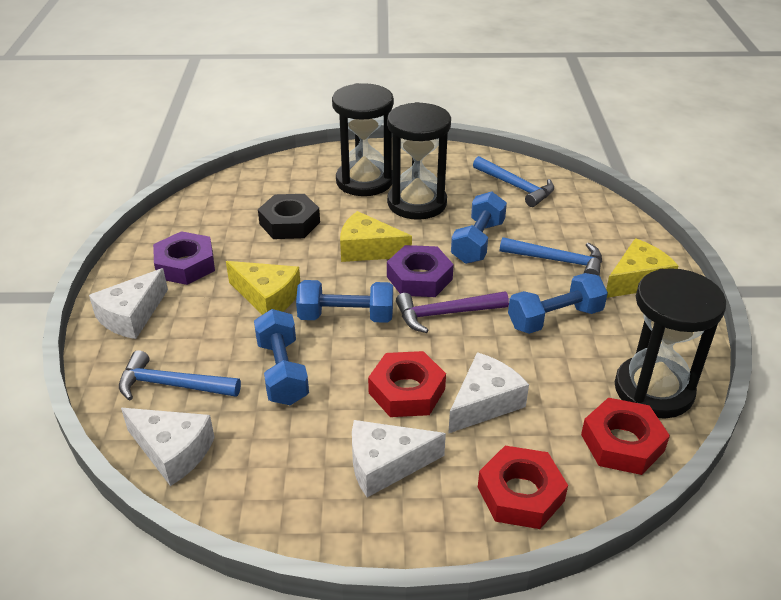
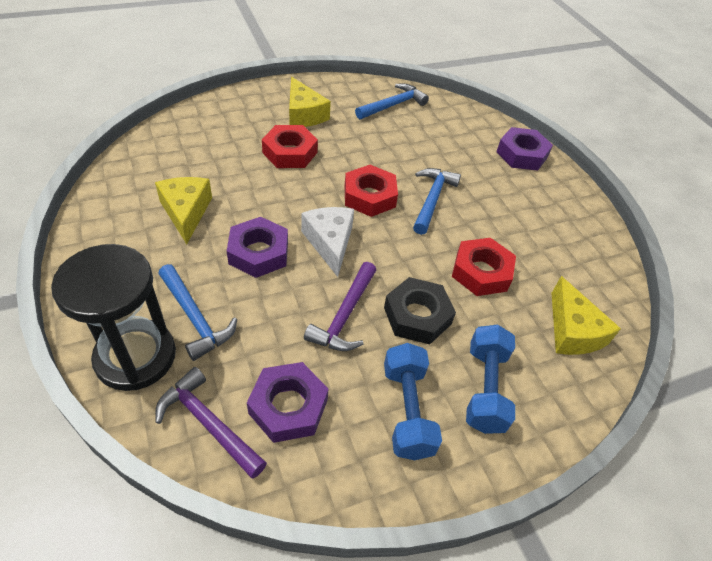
black hourglass: 3 -> 1
blue dumbbell: 4 -> 2
purple hammer: 1 -> 2
purple nut: 2 -> 3
white cheese: 4 -> 1

